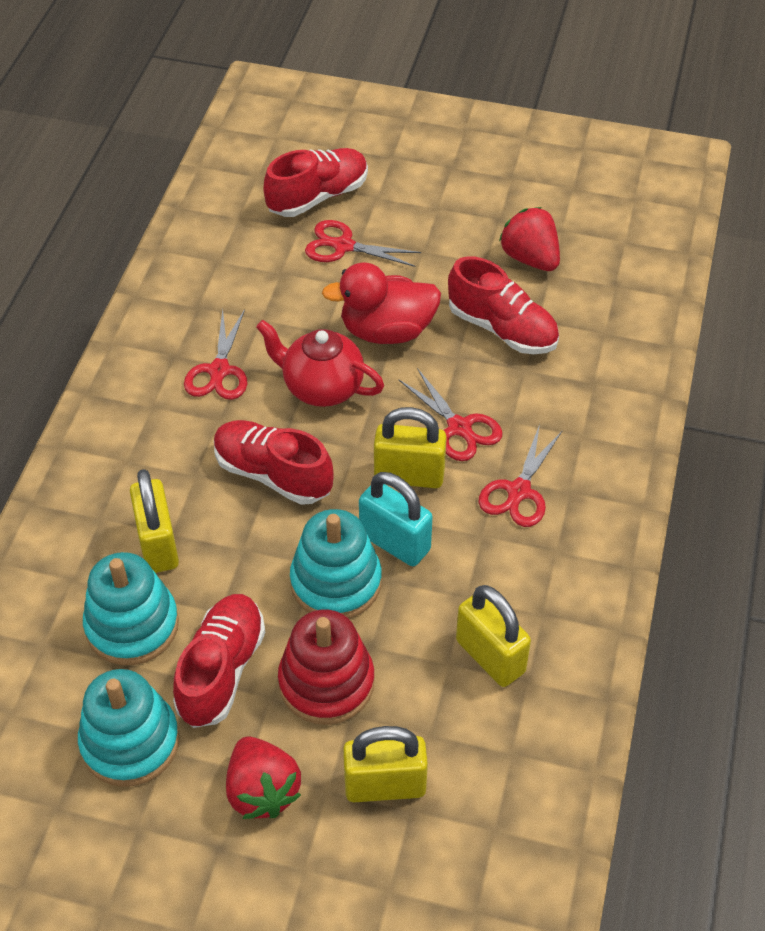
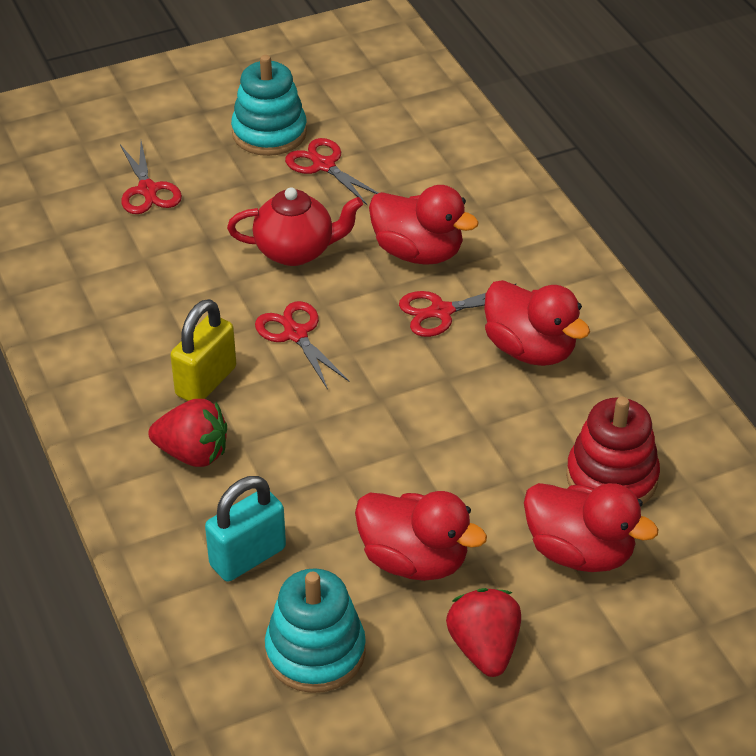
red duck: 1 -> 4
red shoe: 4 -> 0
turquoise stacking toy: 3 -> 2
yellow padlock: 4 -> 1

